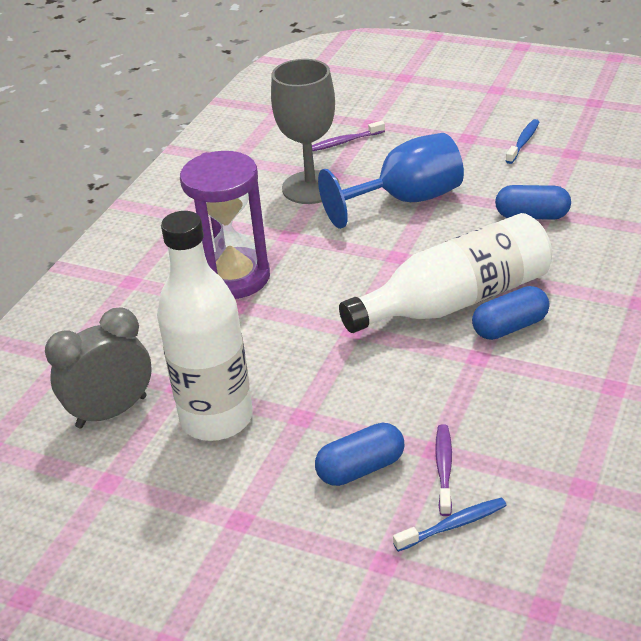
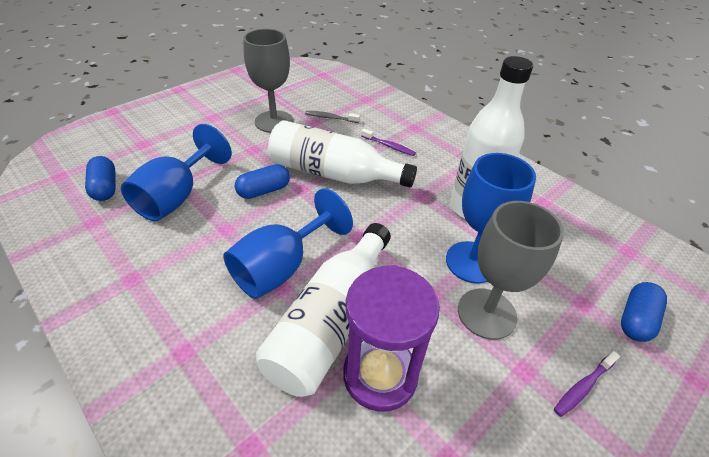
blue goblet: 1 -> 3
blue toothbrush: 2 -> 0
grey clock: 1 -> 0
grey goblet: 1 -> 2
grey toothbrush: 0 -> 1
white bottle: 2 -> 3

